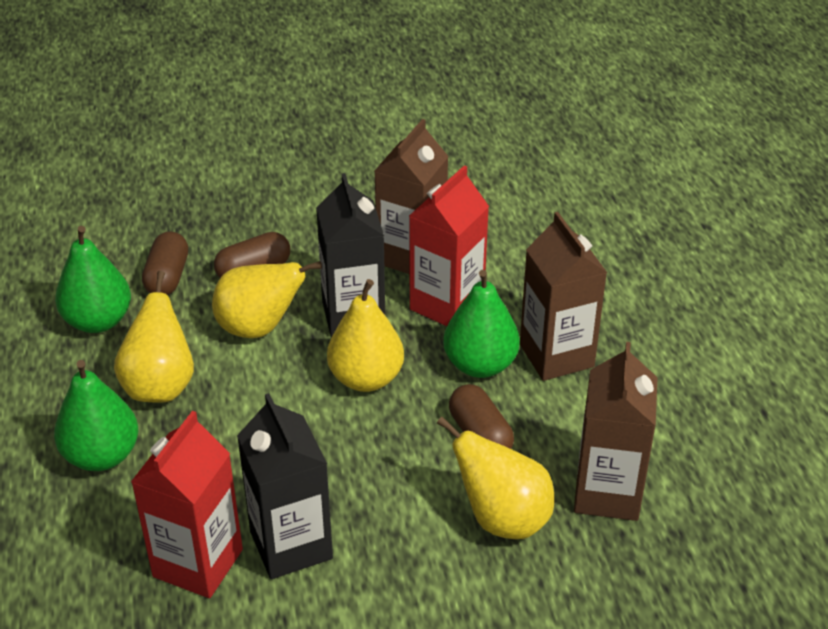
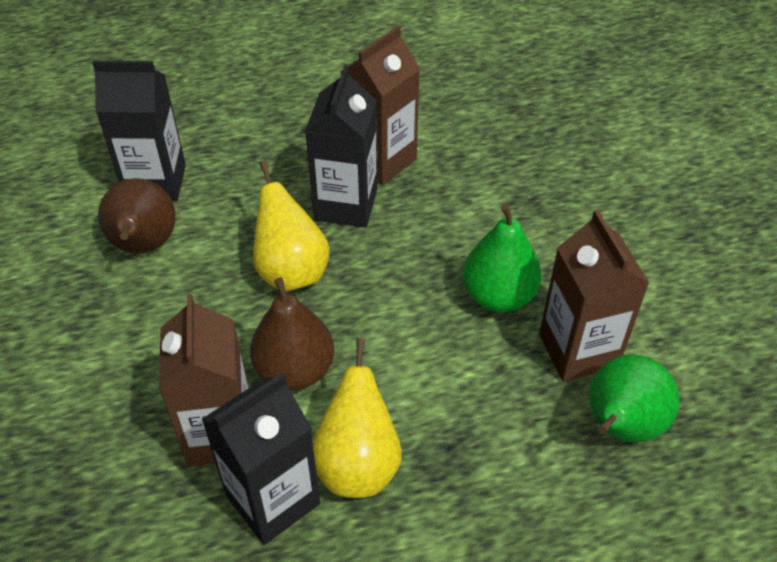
black carton: 2 -> 3
brown capsule: 3 -> 0
brown pear: 0 -> 2
green pear: 3 -> 2
red carton: 2 -> 0
yellow pear: 4 -> 2

